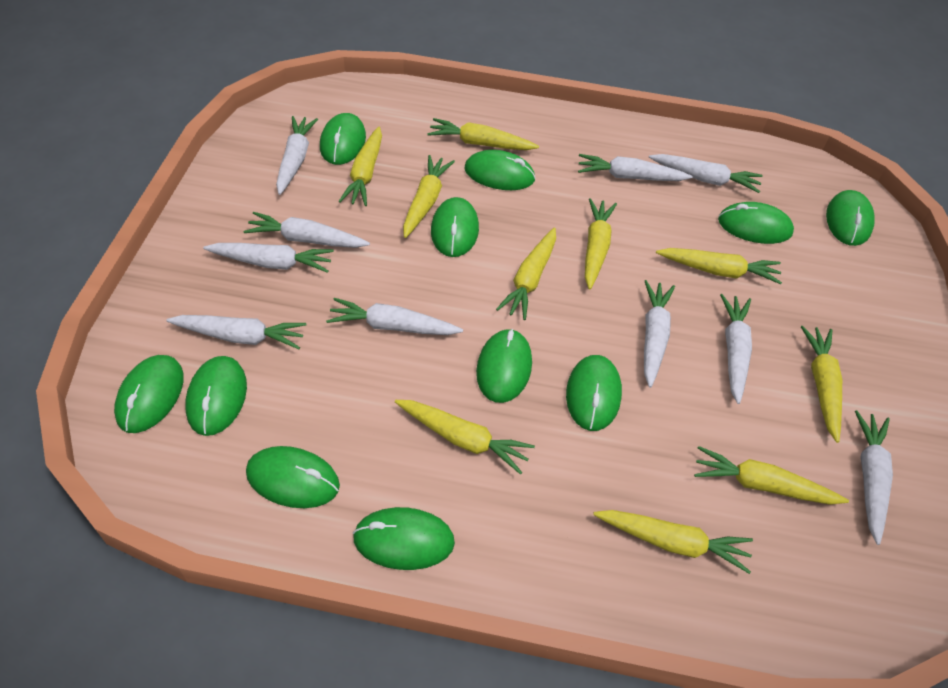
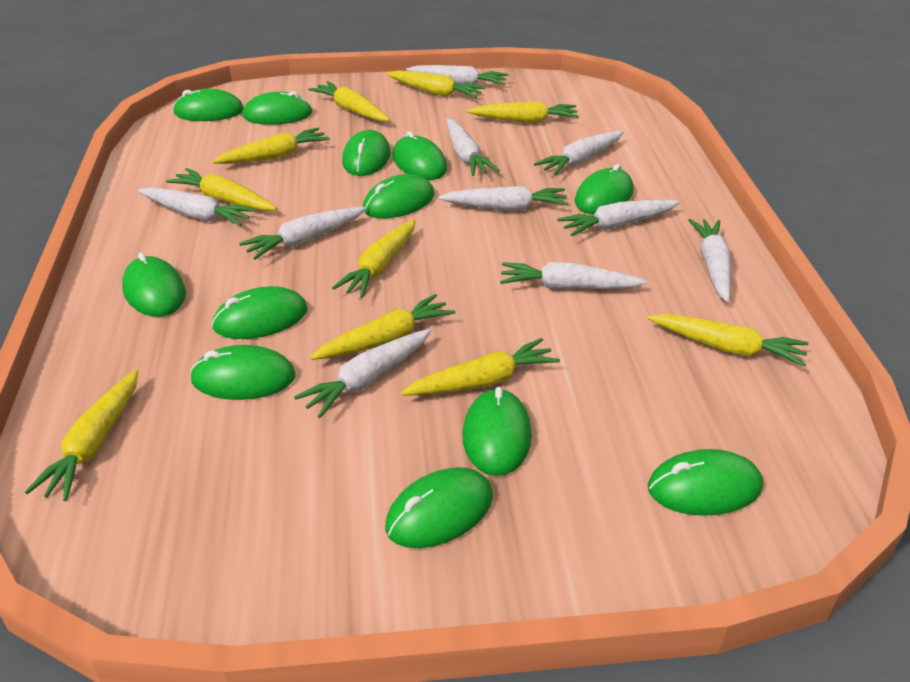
green mouse: 11 -> 12

